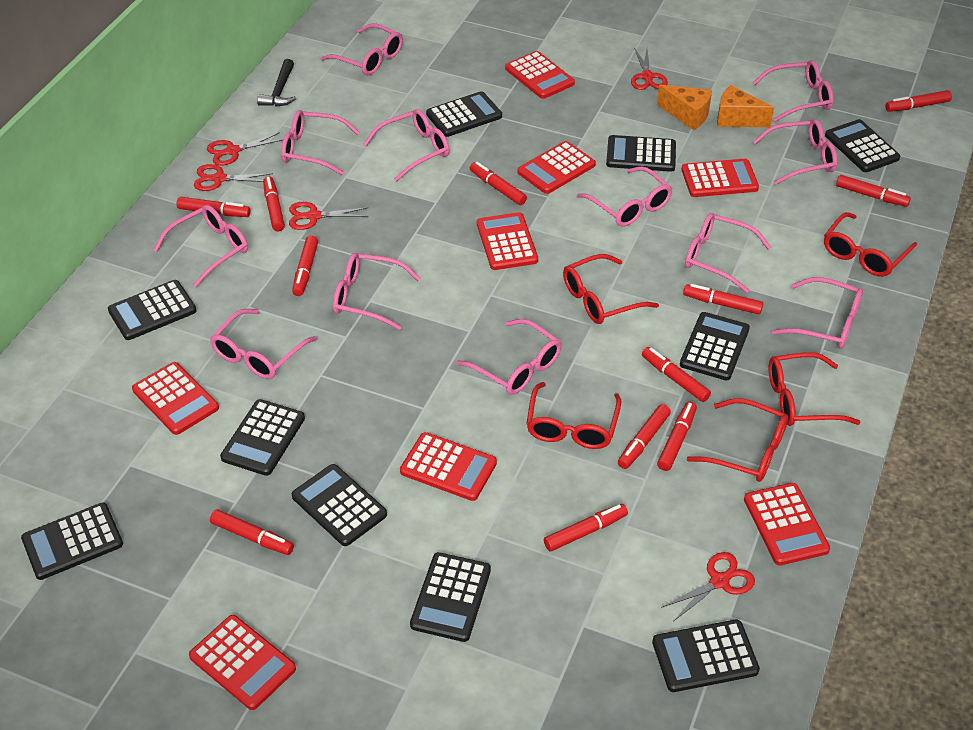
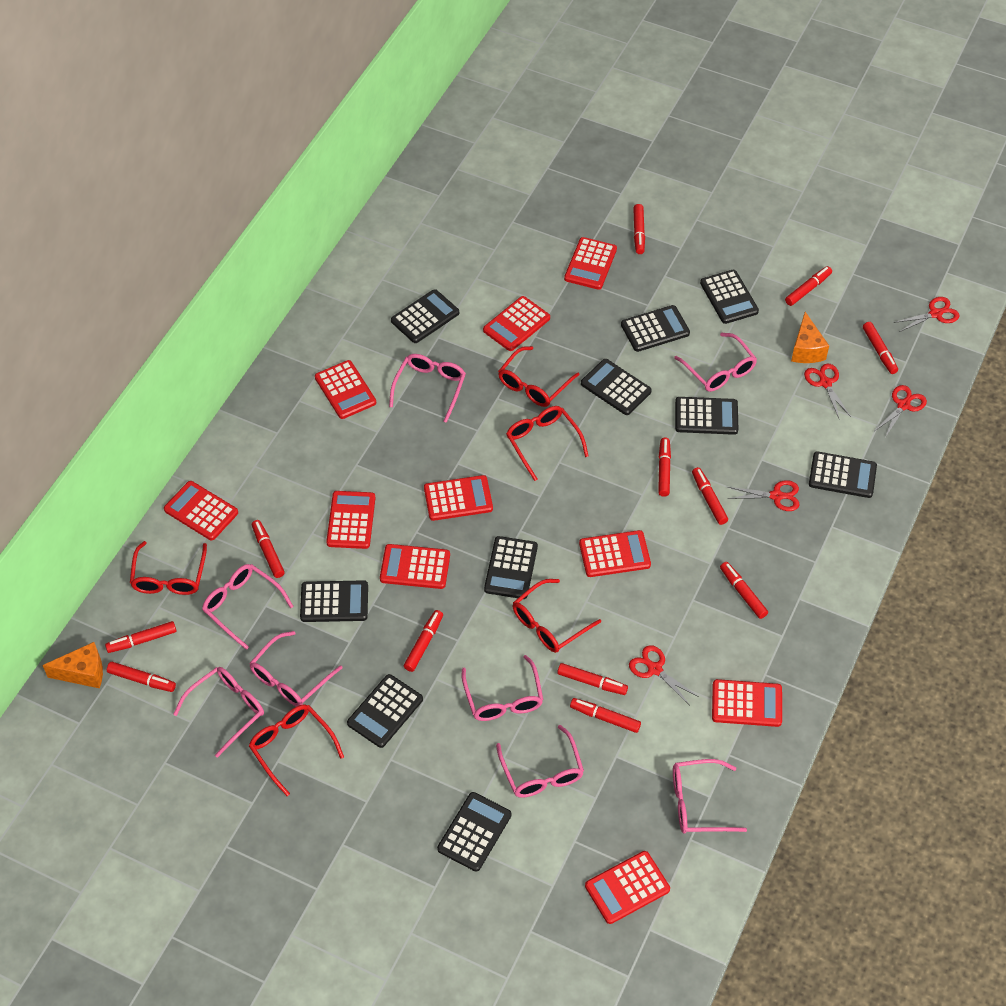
black hammer: 1 -> 0
pink glasses: 12 -> 8
red calculator: 8 -> 10

